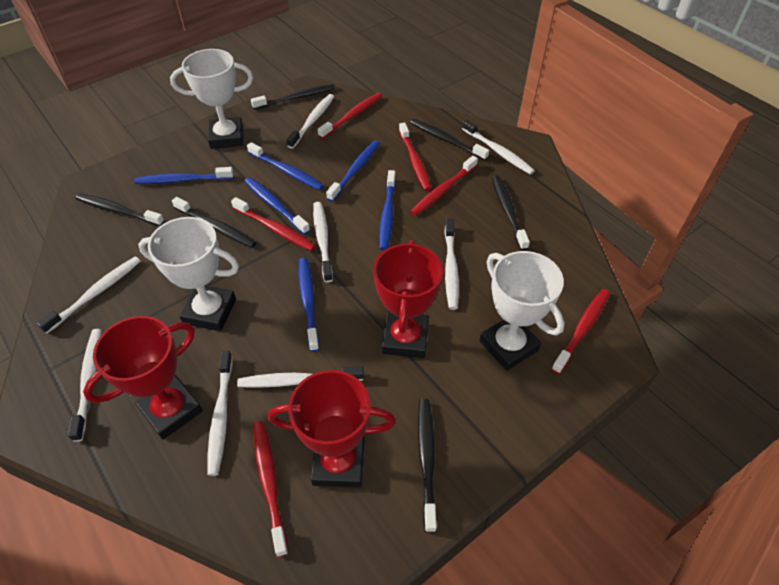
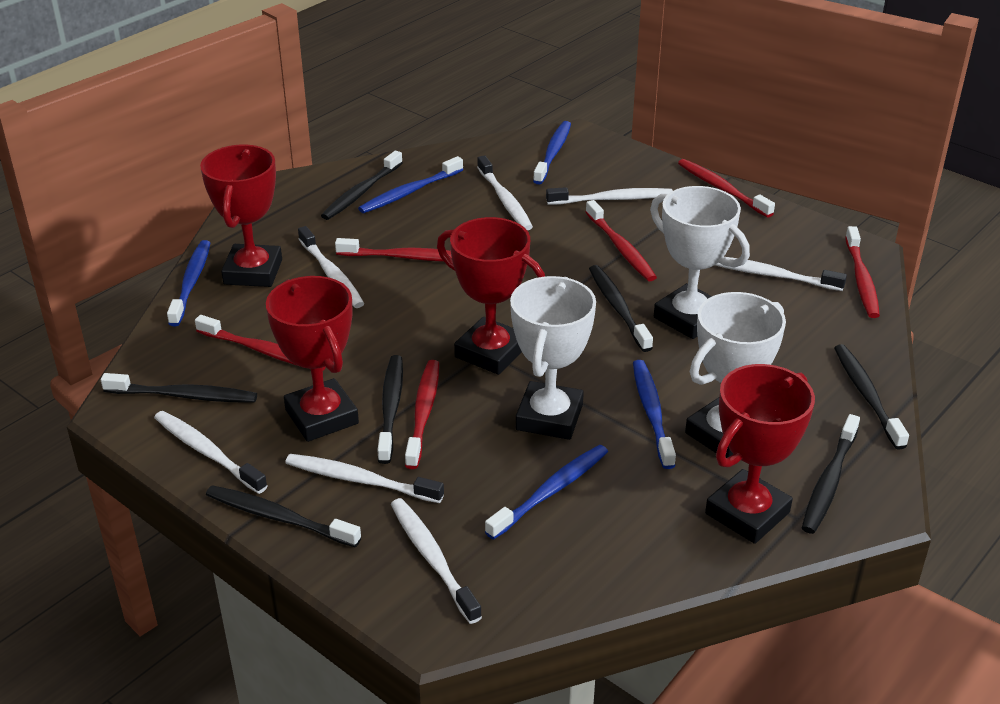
black toothbrush: 6 -> 7
blue toothbrush: 6 -> 5
red trophy: 3 -> 4
white toothbrush: 8 -> 7

